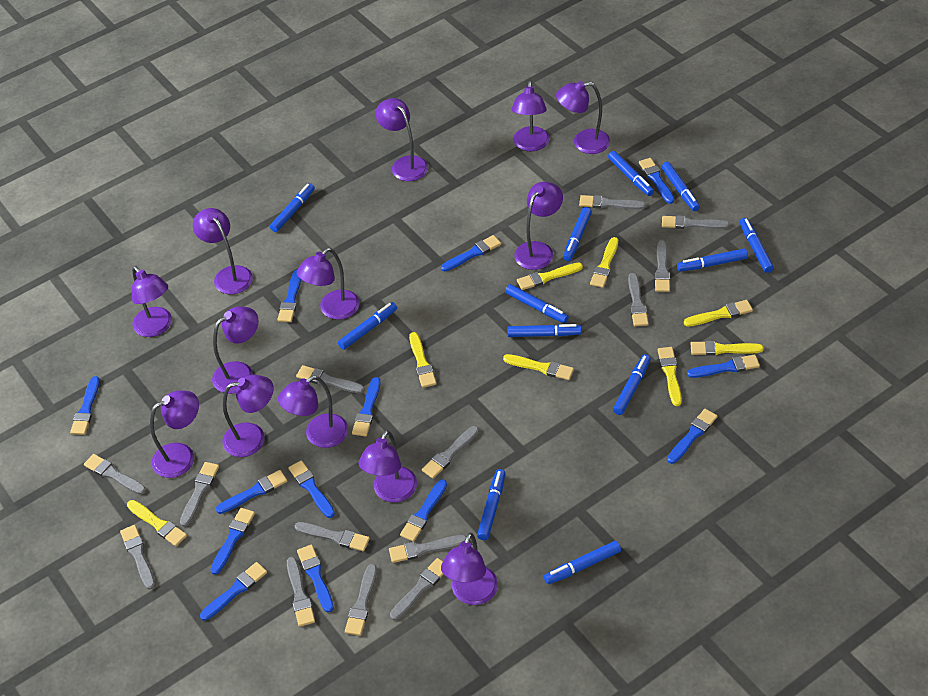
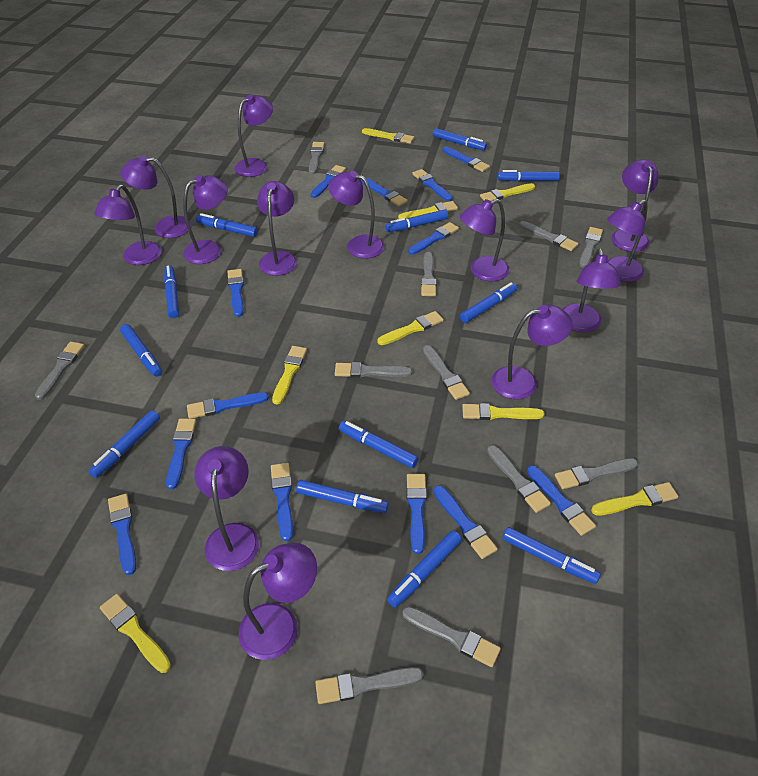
grey brush: 14 -> 11

